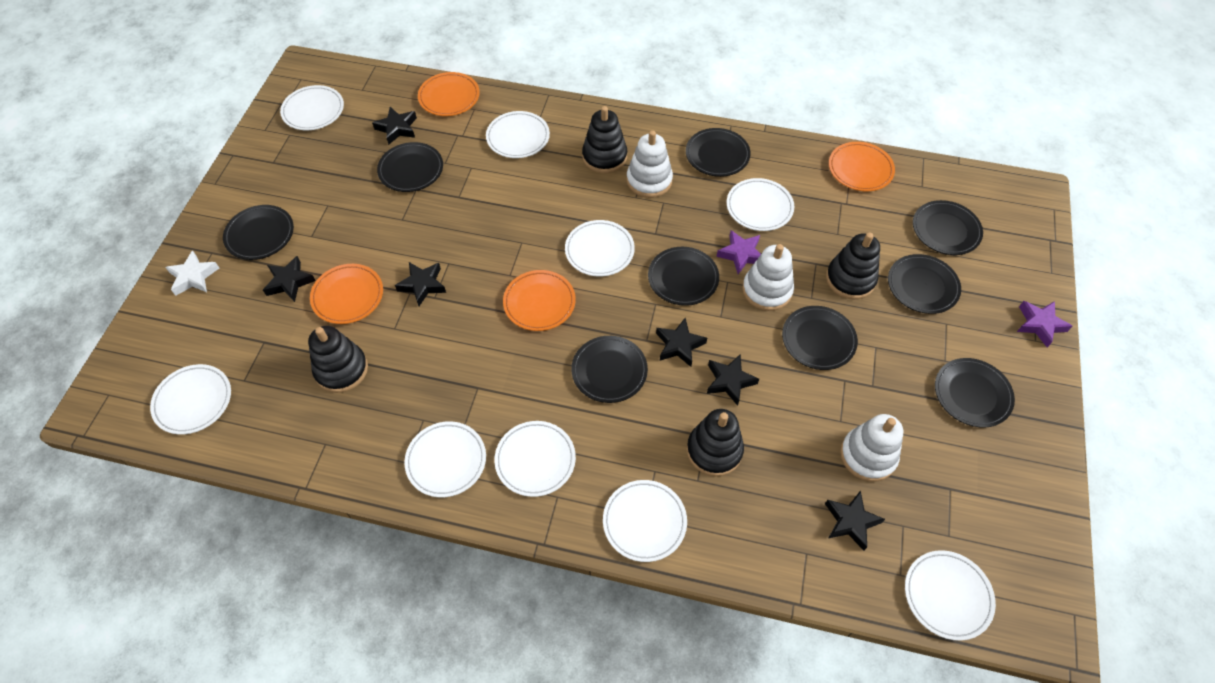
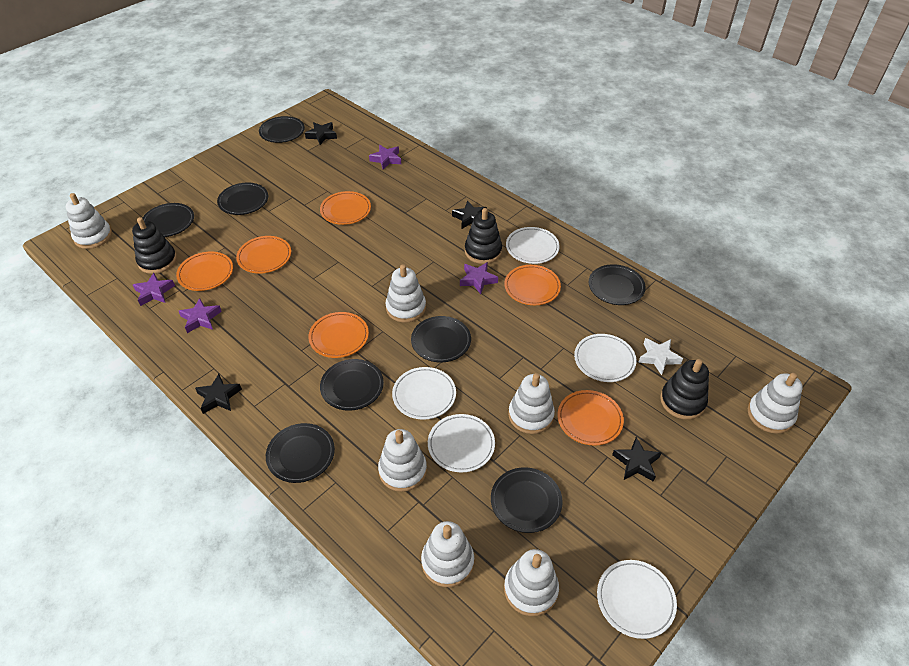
black plate: 9 -> 8
black stacking toy: 4 -> 3
black star: 6 -> 4
orange plate: 4 -> 6
purple star: 2 -> 4
white plate: 9 -> 5
white stacking toy: 3 -> 7

